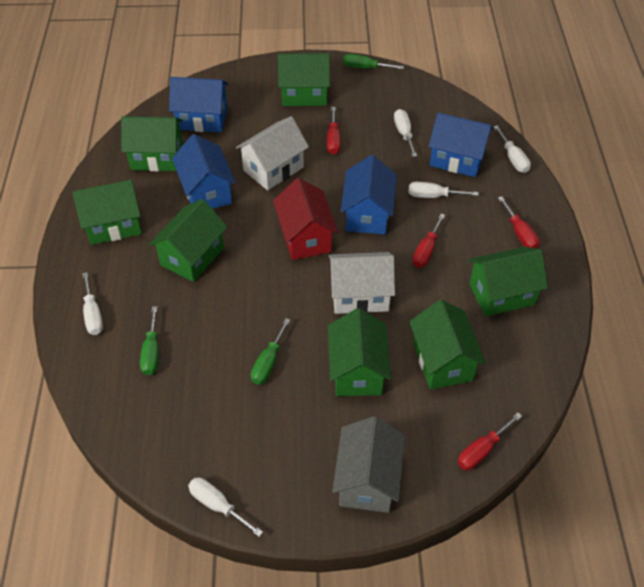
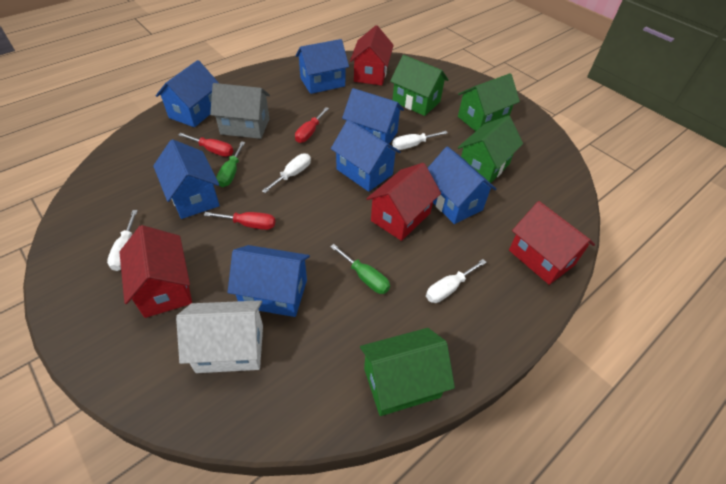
blue house: 4 -> 7
green house: 7 -> 4
green screwdriver: 3 -> 2
red house: 1 -> 4
red screwdriver: 4 -> 3
white house: 2 -> 1
white screwdriver: 5 -> 4

